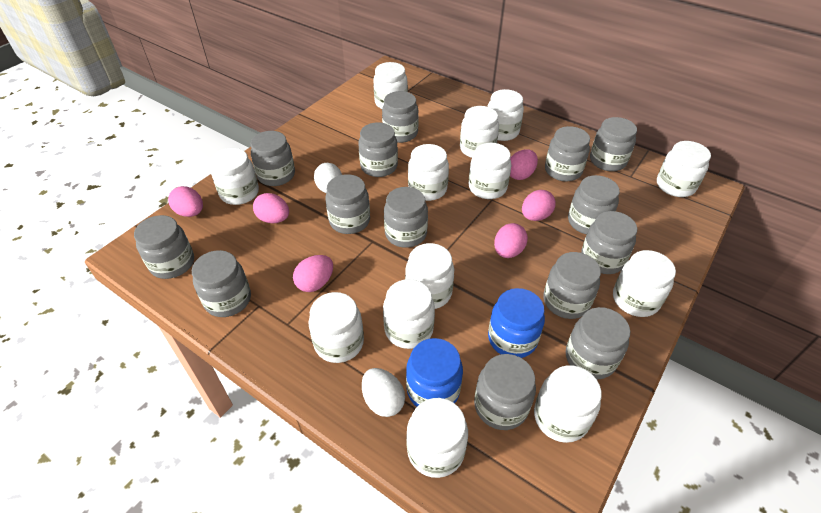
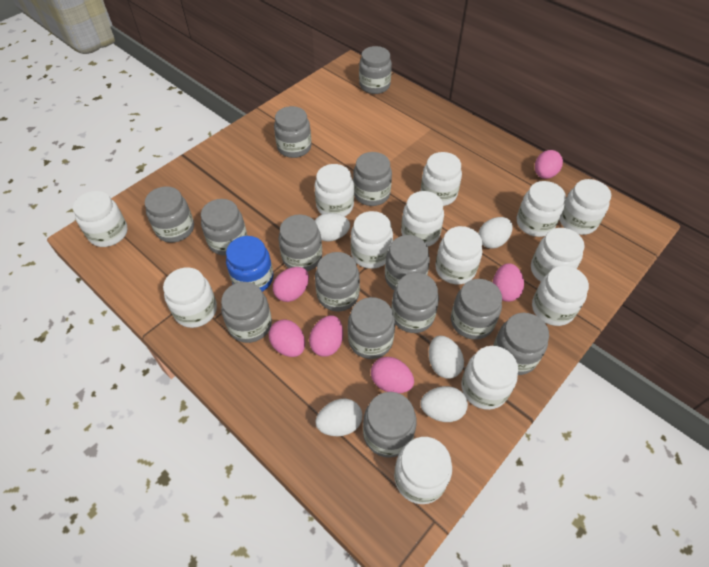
blue jar: 2 -> 1
white egg: 2 -> 5

